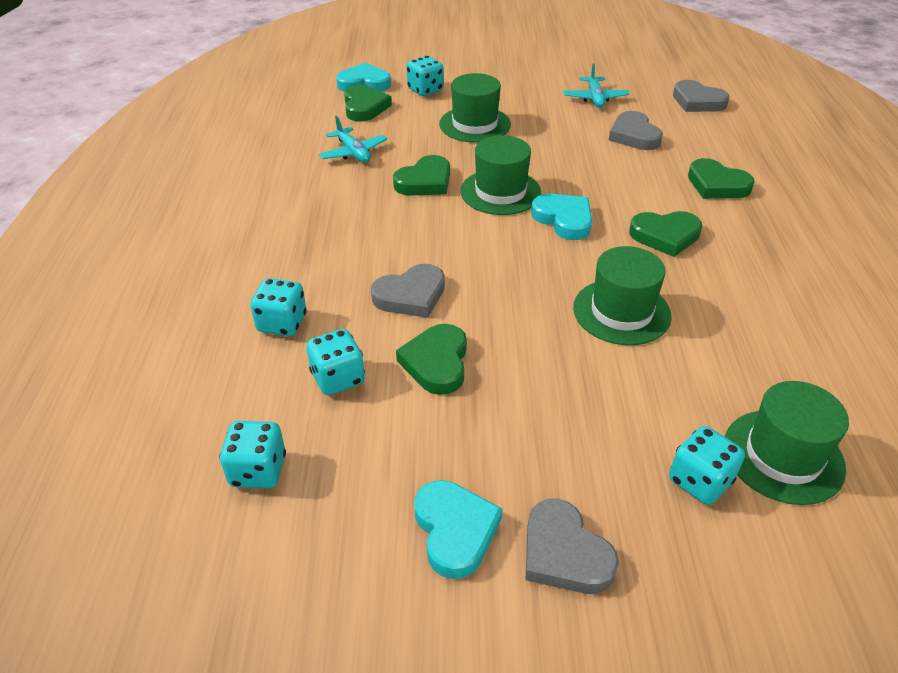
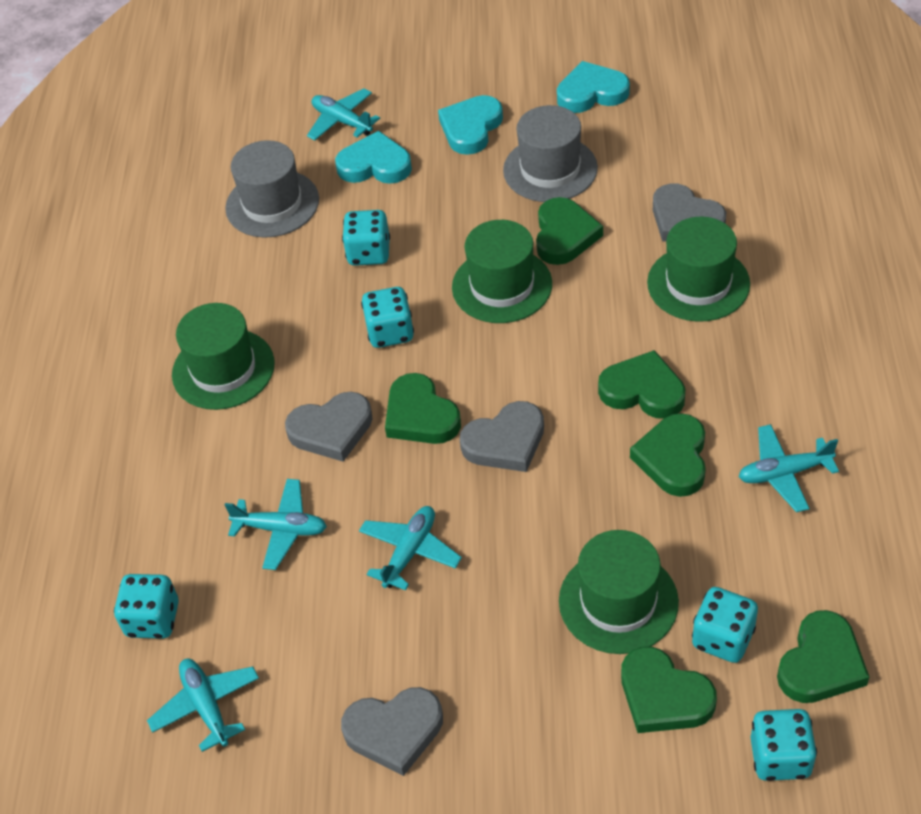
green heart: 5 -> 6
grey hat: 0 -> 2
turquoise plane: 2 -> 5

